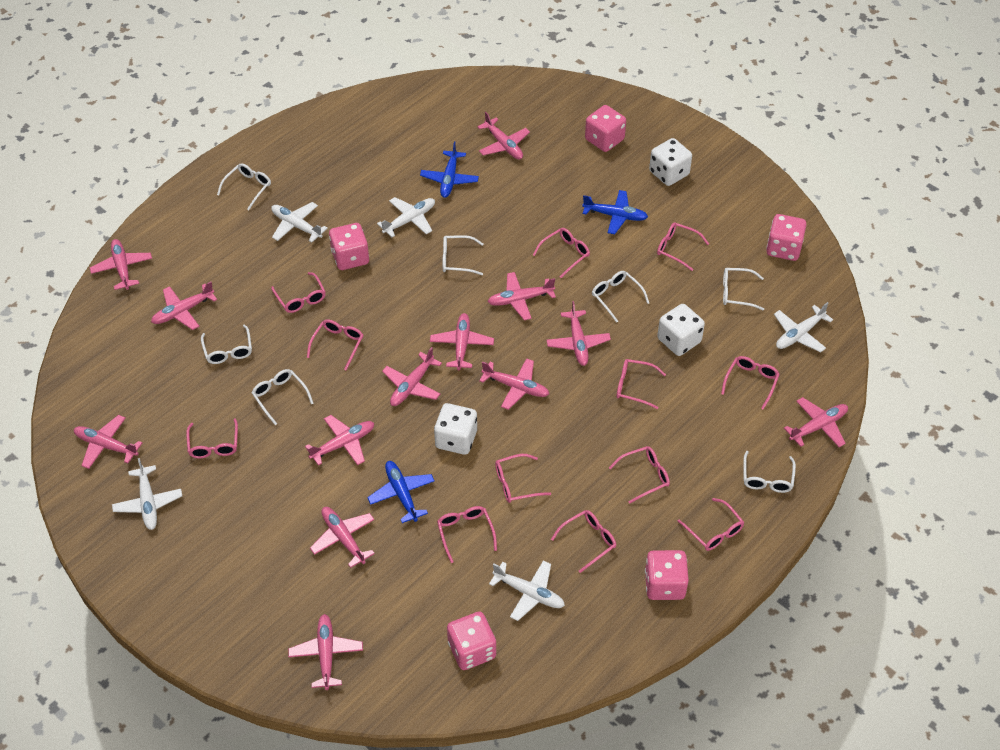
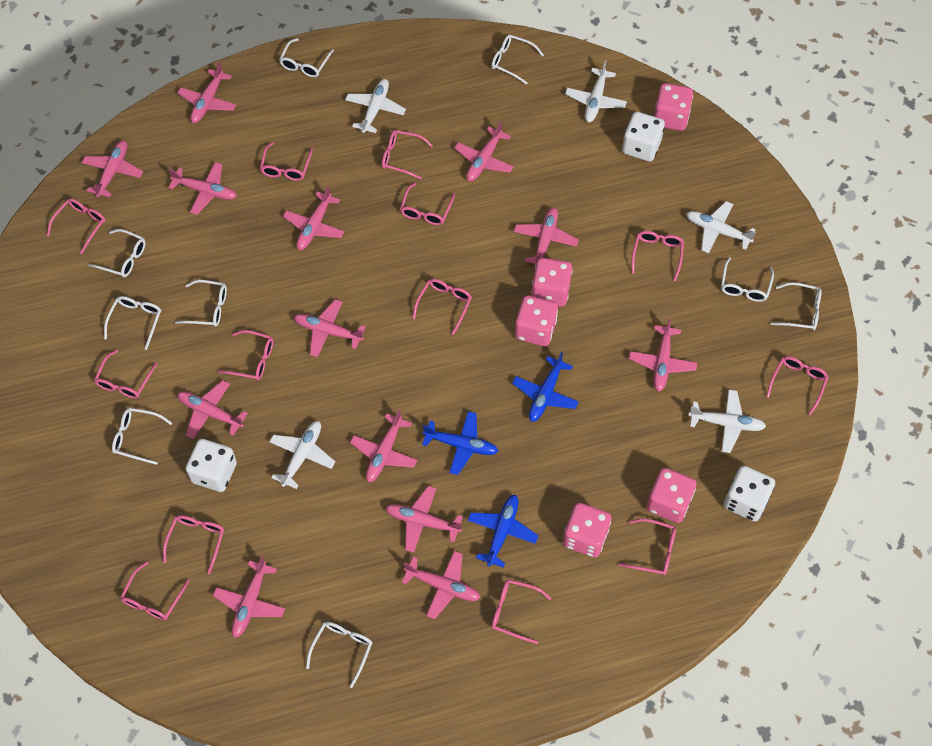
pink glasses: 12 -> 13
white glasses: 7 -> 9

